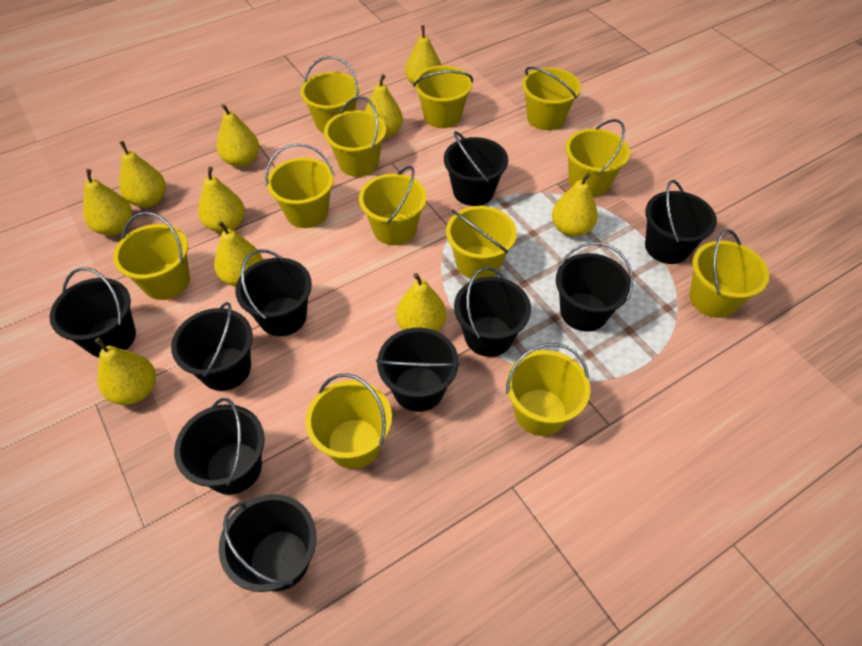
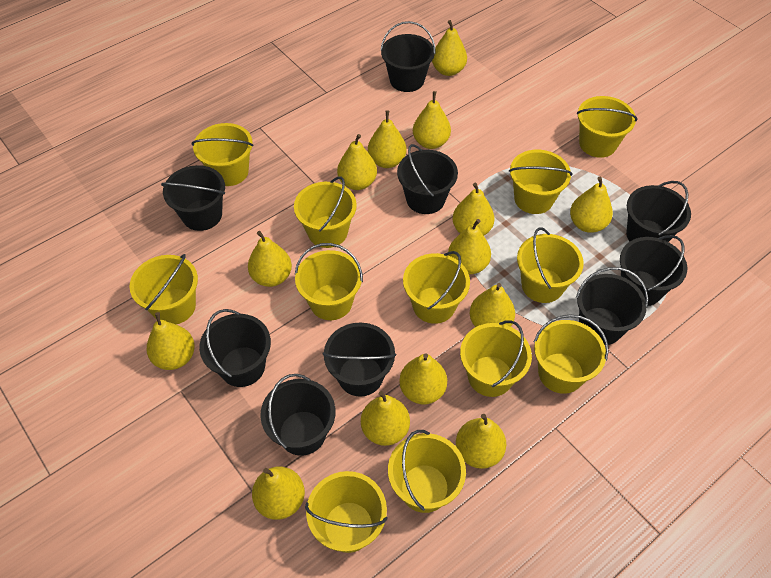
black bucket: 10 -> 9
yellow pear: 10 -> 14

